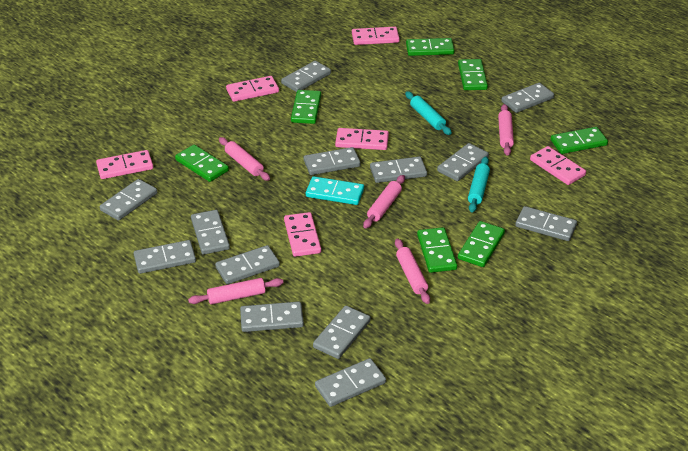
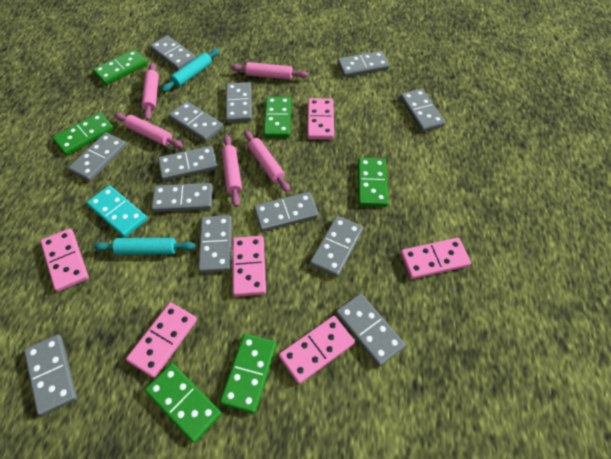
green domino: 7 -> 6

